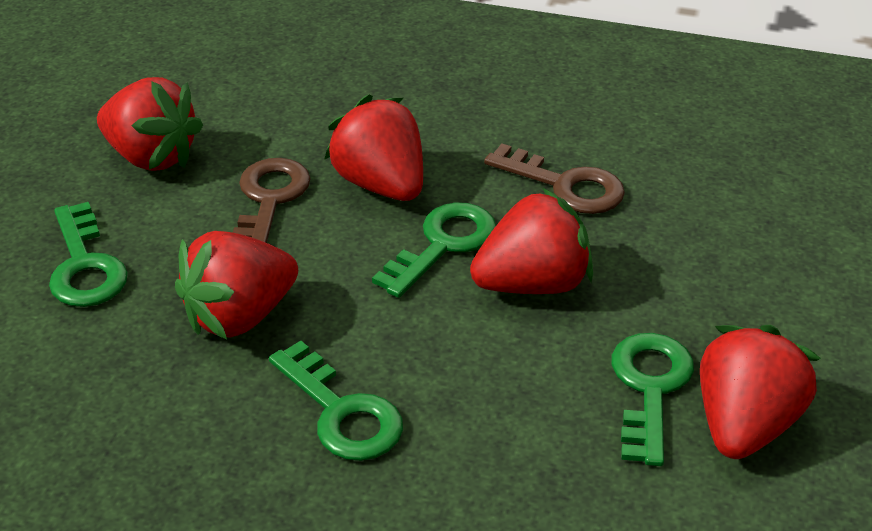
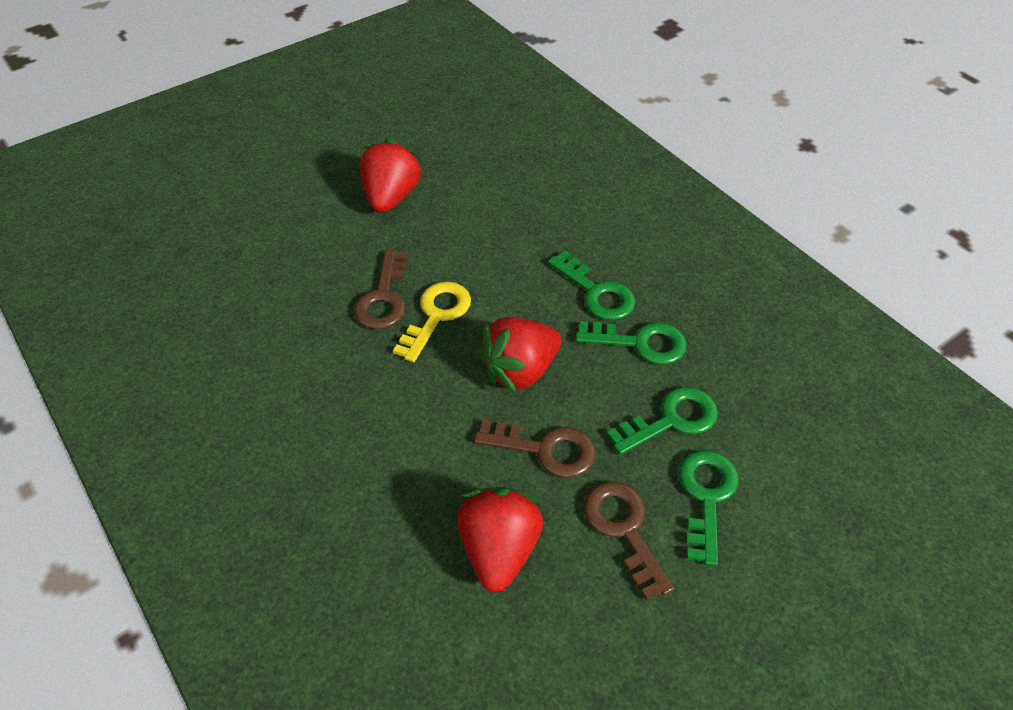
brown key: 2 -> 3
red strawberry: 5 -> 3
yellow key: 0 -> 1

